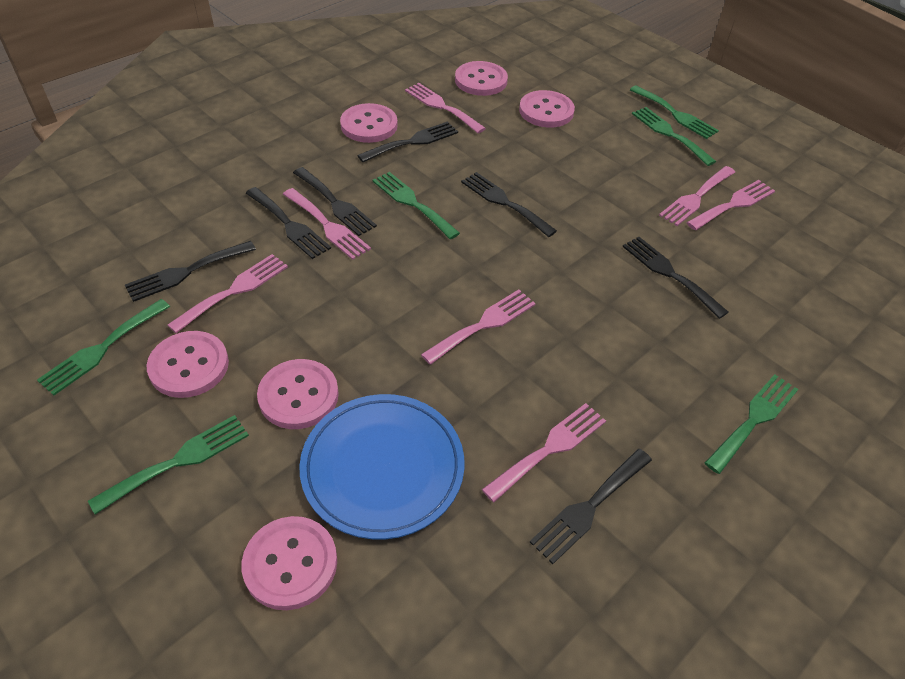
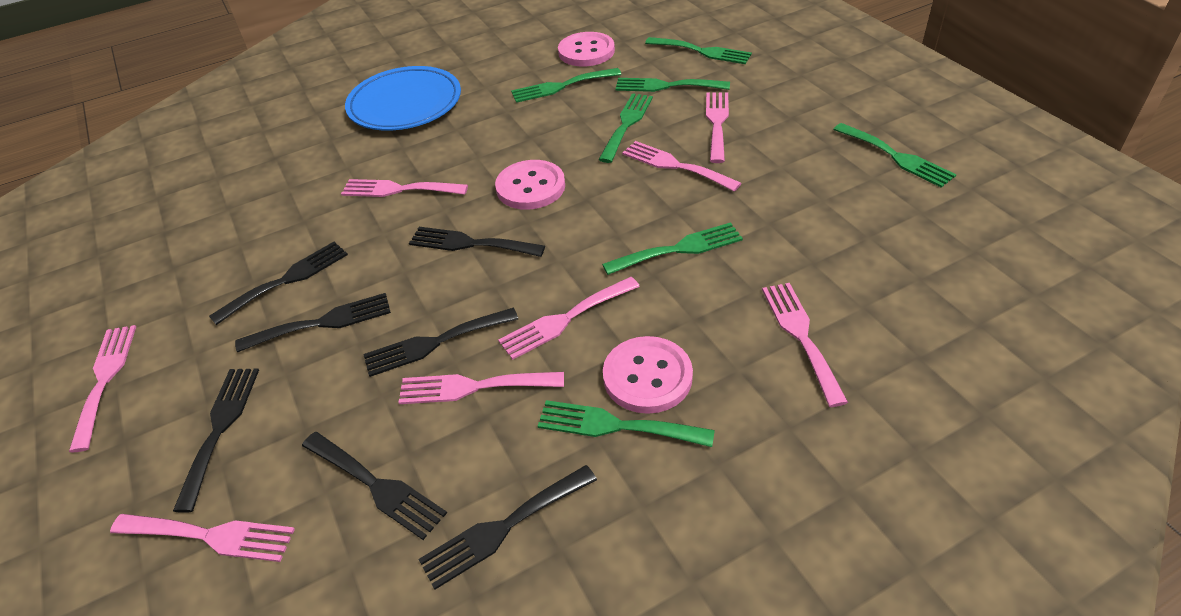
green fork: 6 -> 7
pink button: 6 -> 3
pink fork: 7 -> 8

